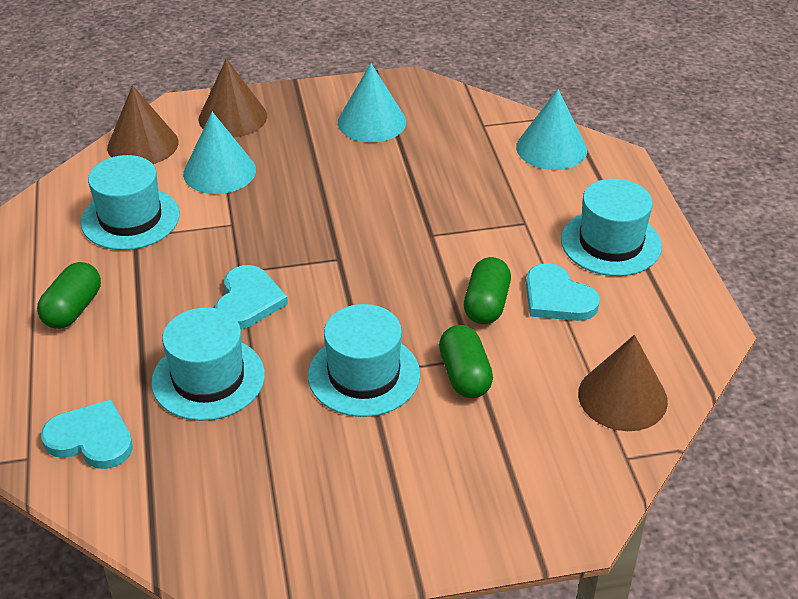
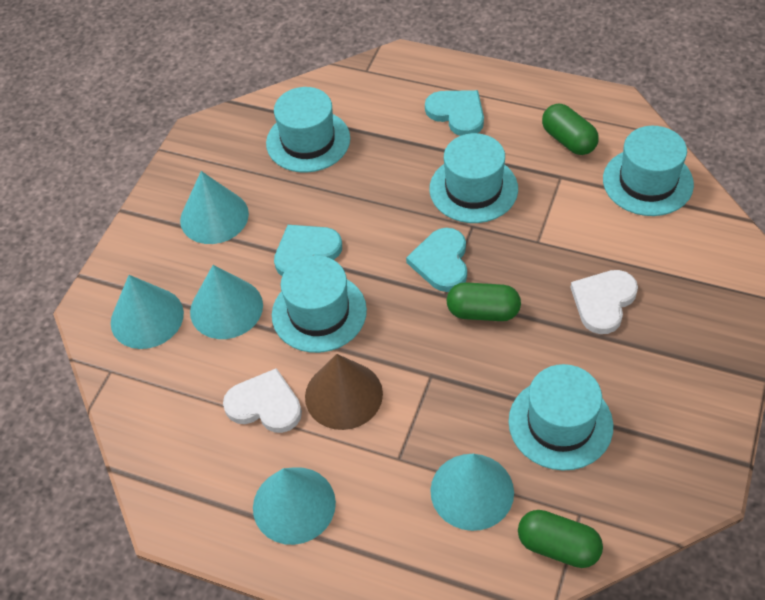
brown cone: 3 -> 1
turquoise cone: 3 -> 5
turquoise hat: 4 -> 5
white heart: 0 -> 2

